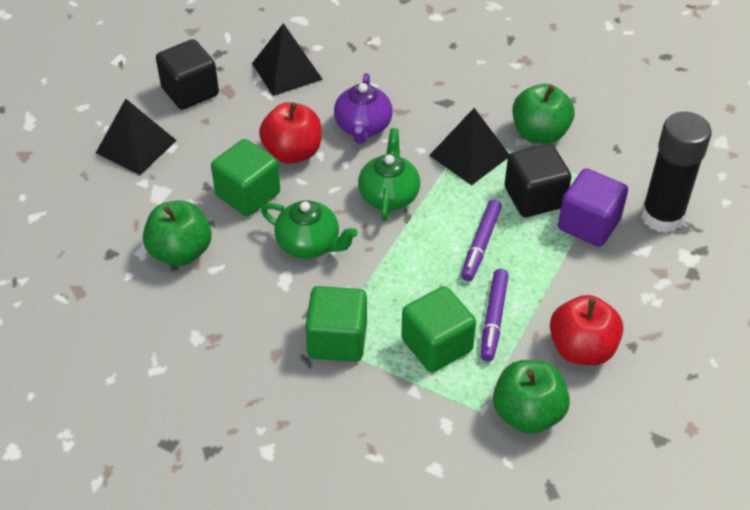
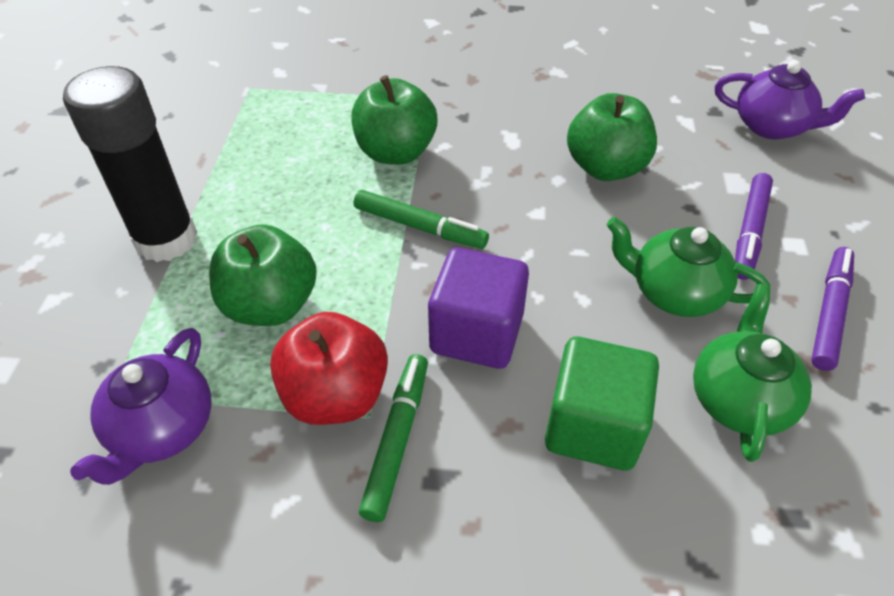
black cube: 2 -> 0
black pyramid: 3 -> 0
green cube: 3 -> 1
green marker: 0 -> 2
purple teapot: 1 -> 2
red apple: 2 -> 1

